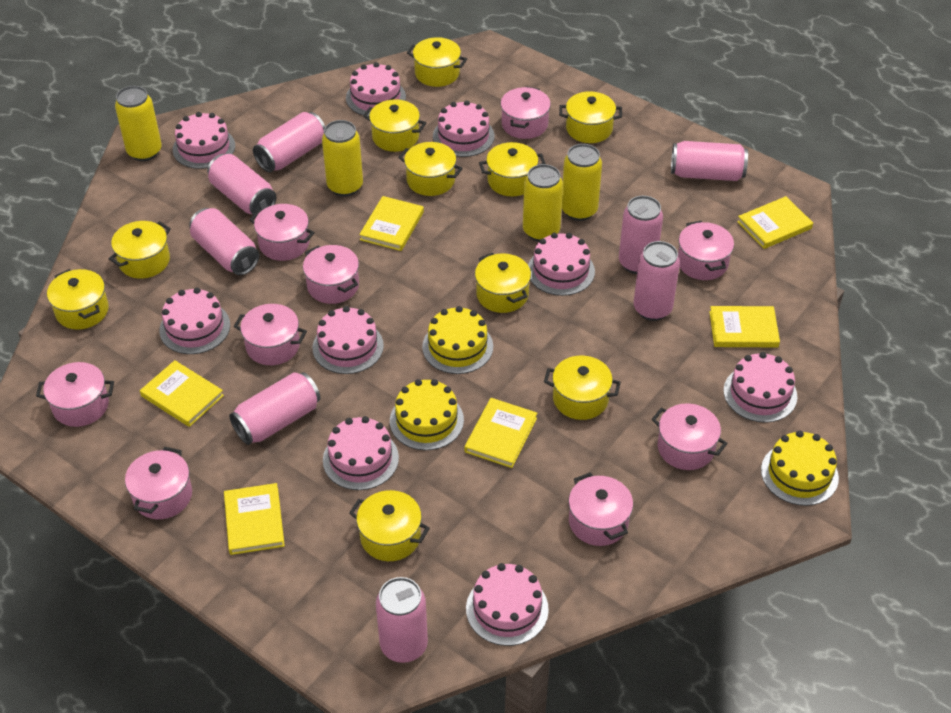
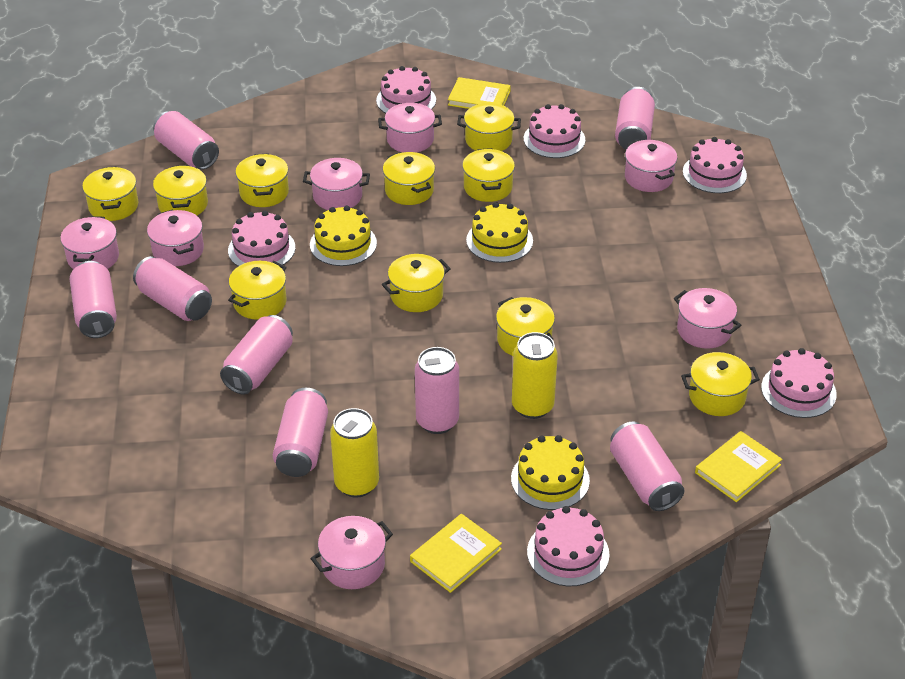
pink cake: 9 -> 6
pink pot: 9 -> 7
yellow book: 6 -> 3
yellow can: 4 -> 2

